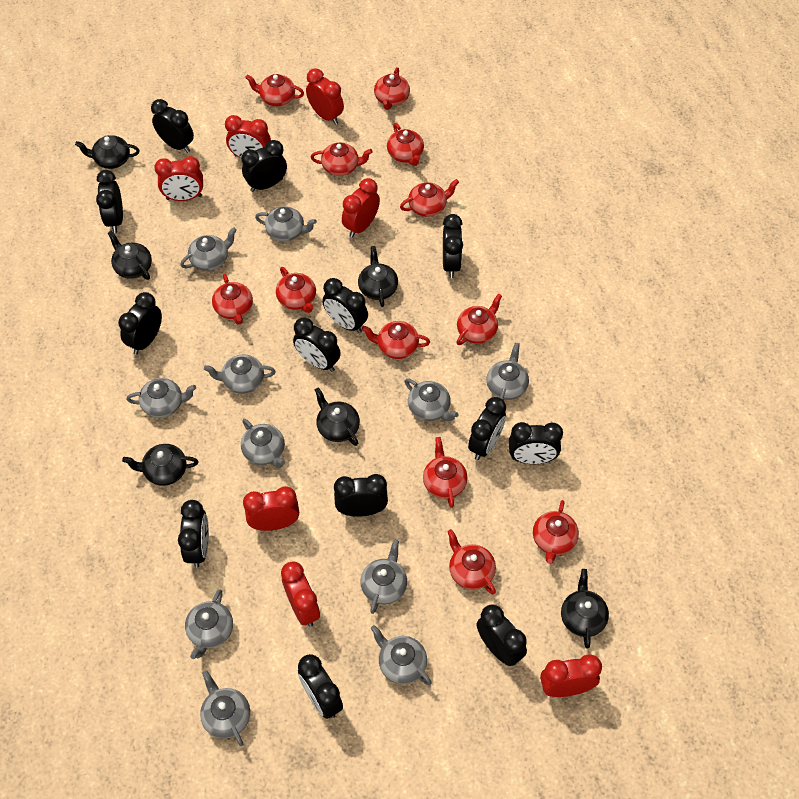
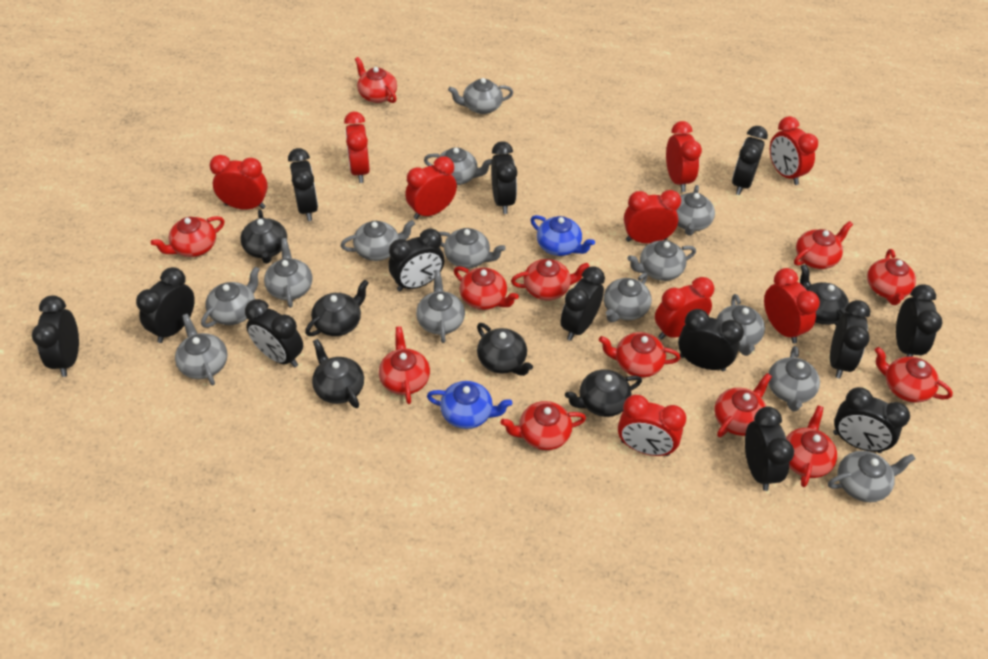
blue teapot: 0 -> 2
grey teapot: 11 -> 14
red clock: 7 -> 9

